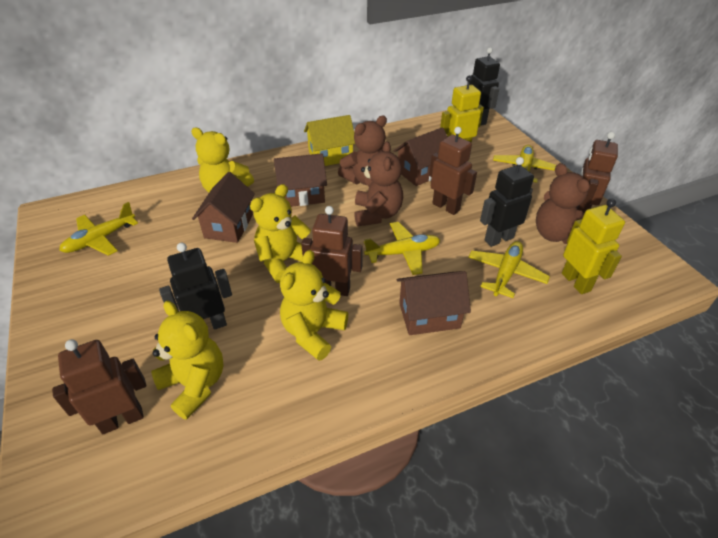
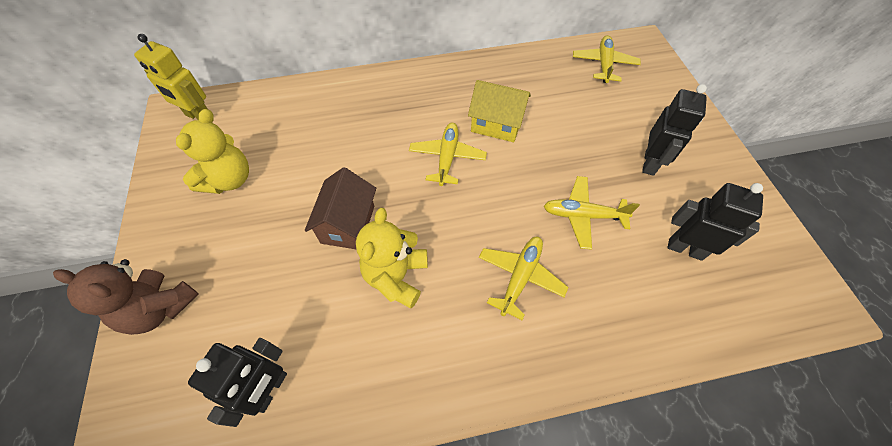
brown house: 4 -> 1
brown robot: 4 -> 0
brown teddy bear: 3 -> 1
yellow robot: 2 -> 1
yellow teddy bear: 4 -> 2

